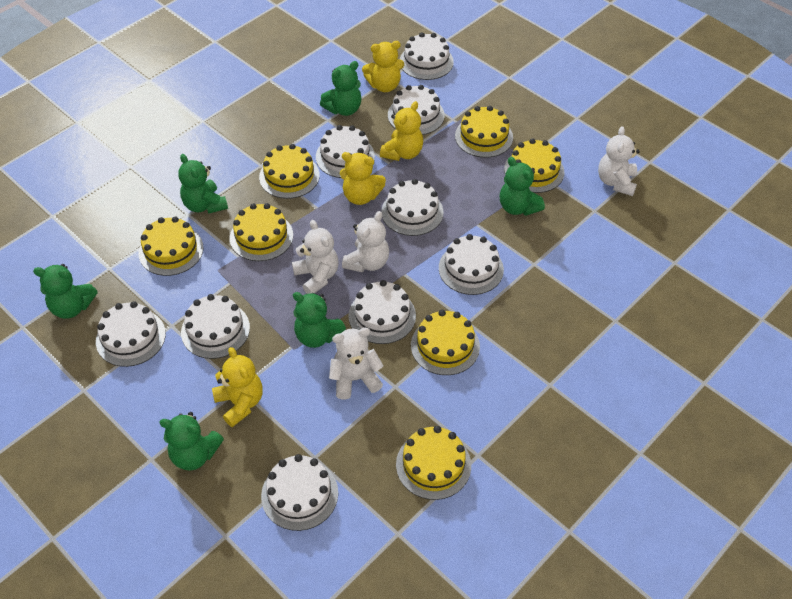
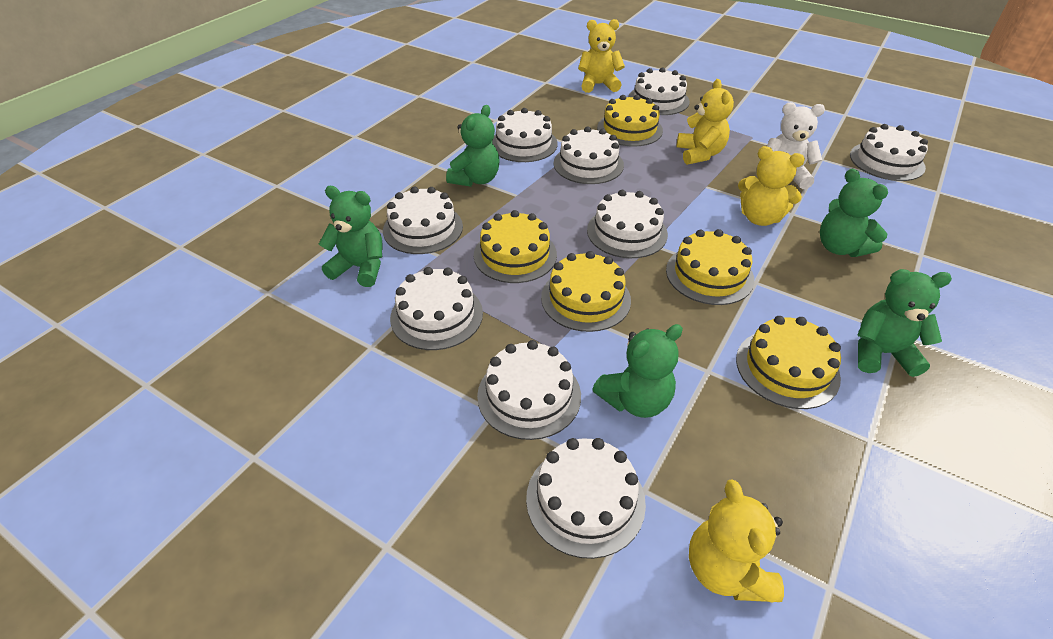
green teddy bear: 6 -> 5
white teddy bear: 4 -> 1
yellow cake: 7 -> 5

